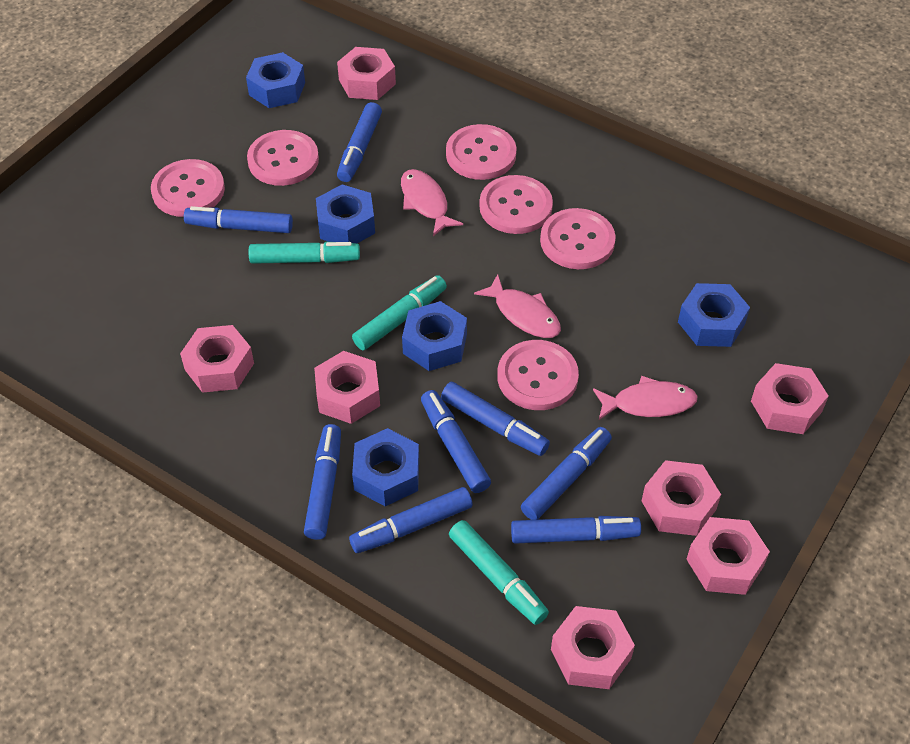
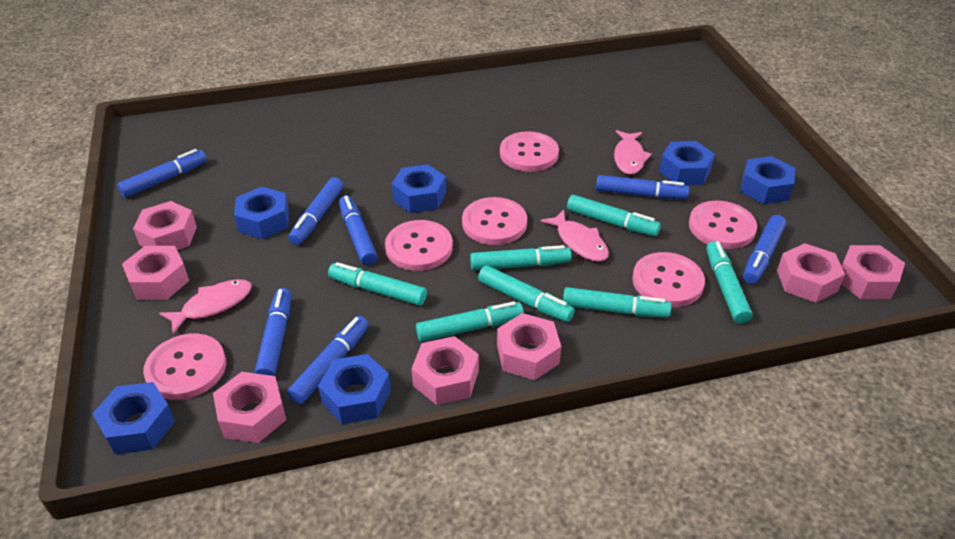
blue marker: 8 -> 7
blue nut: 5 -> 6
turquoise marker: 3 -> 7

